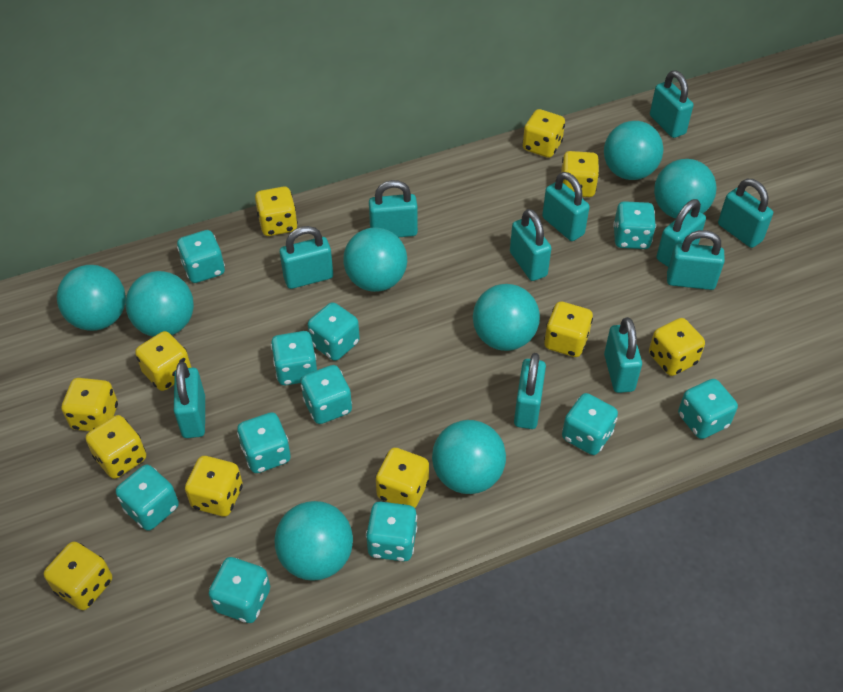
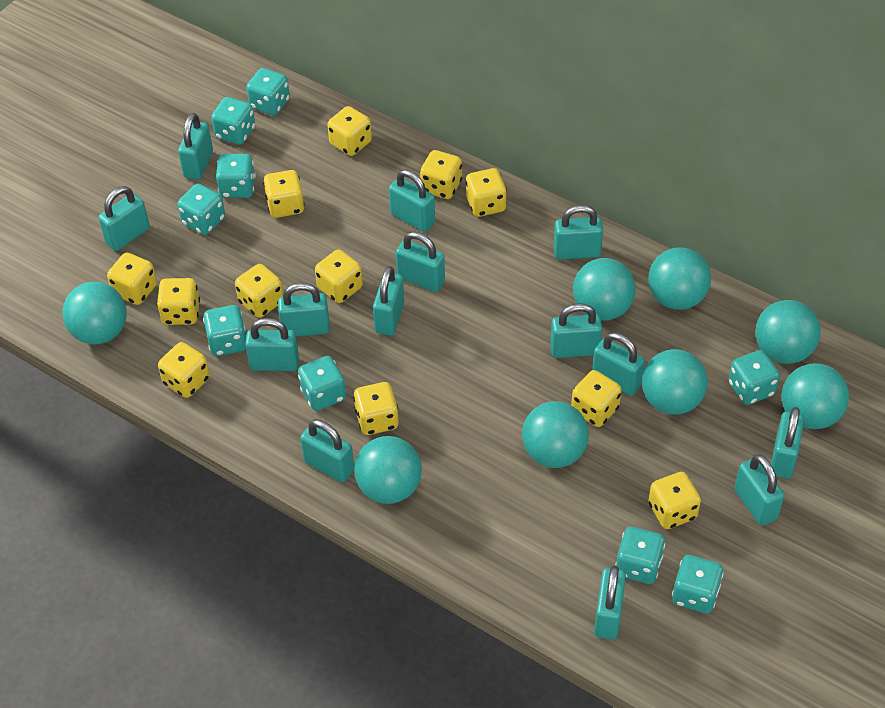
turquoise dice: 11 -> 9
turquoise padlock: 11 -> 14
yellow dice: 11 -> 12

